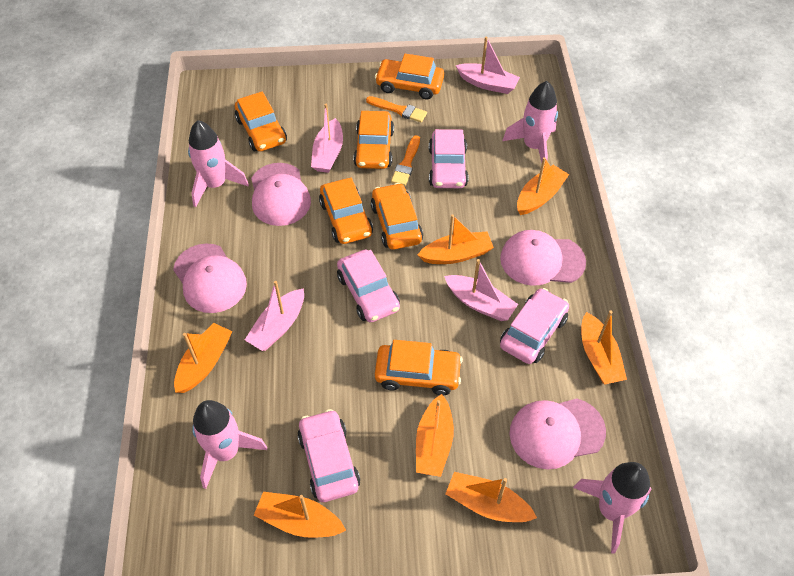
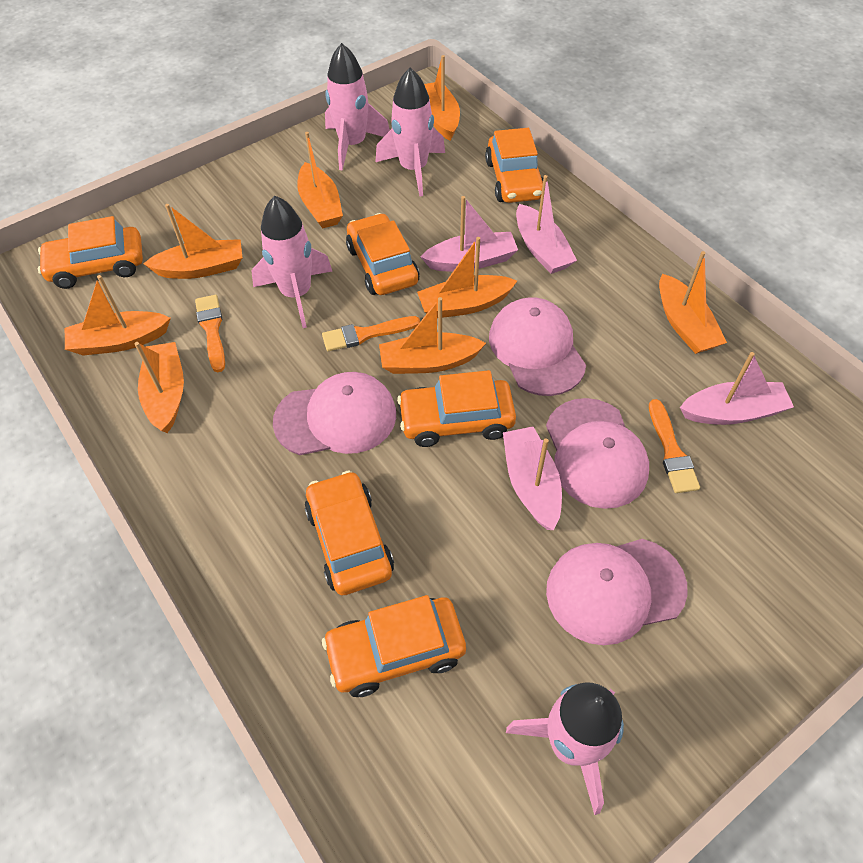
orange boat: 7 -> 8
orange brush: 2 -> 3
pink car: 4 -> 0

